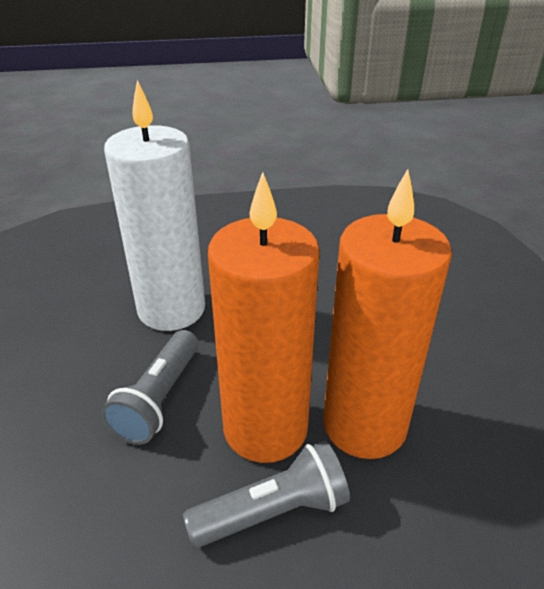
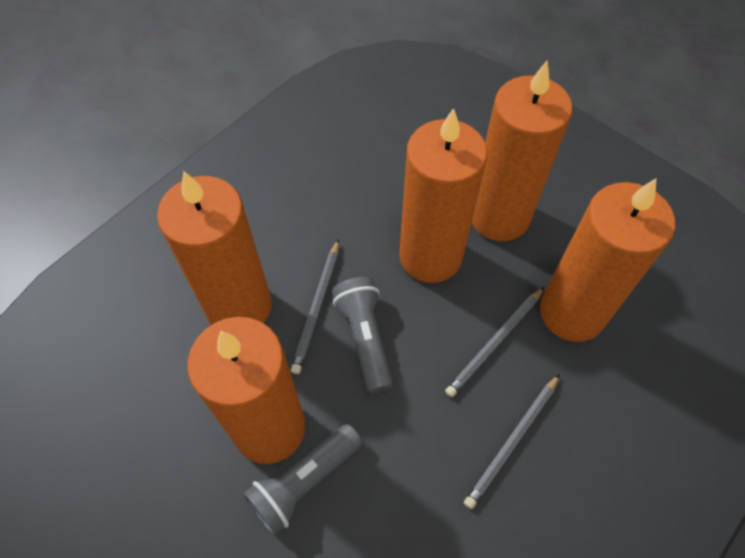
grey pencil: 0 -> 3
orange candle: 2 -> 5
white candle: 1 -> 0

